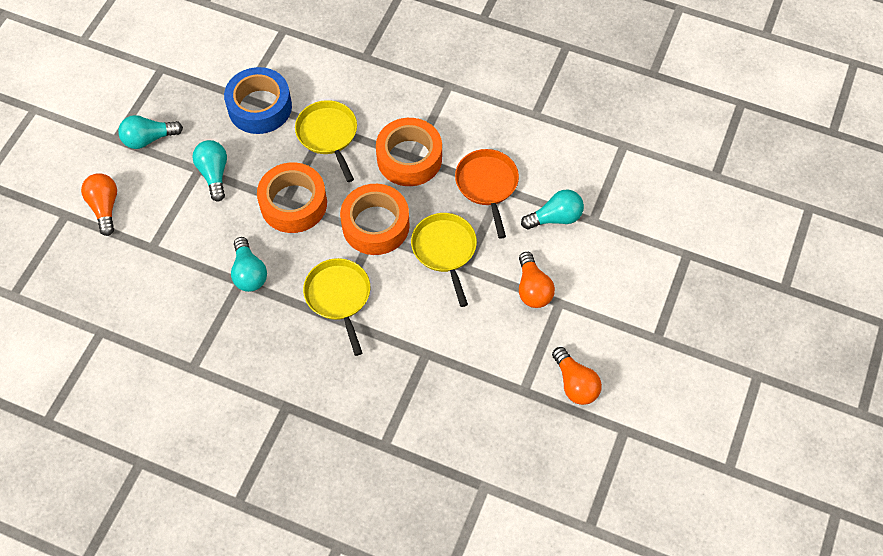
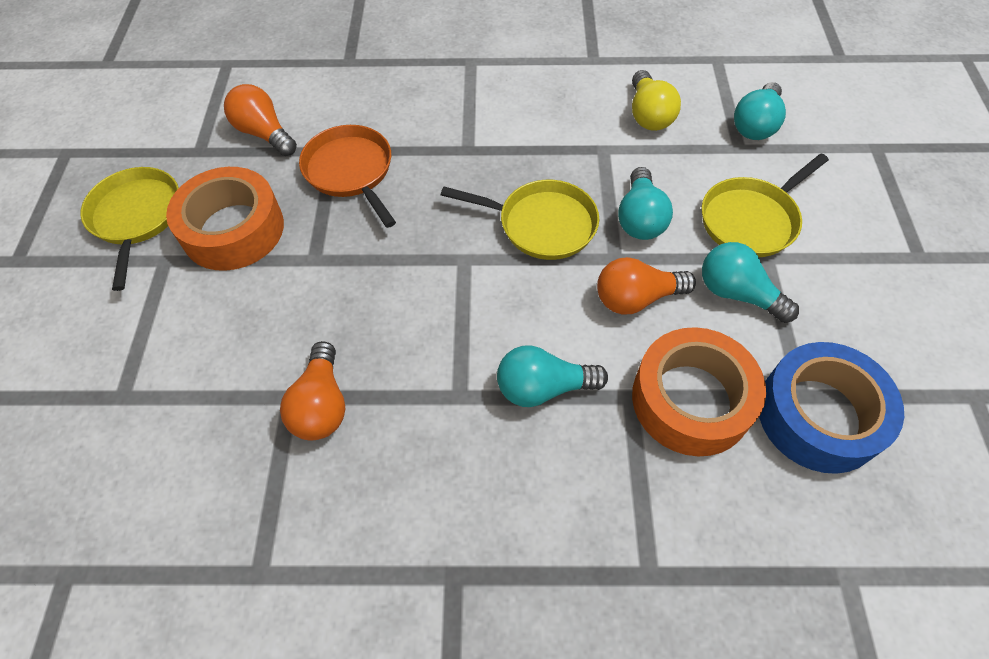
orange tape: 3 -> 2
yellow light bulb: 0 -> 1

